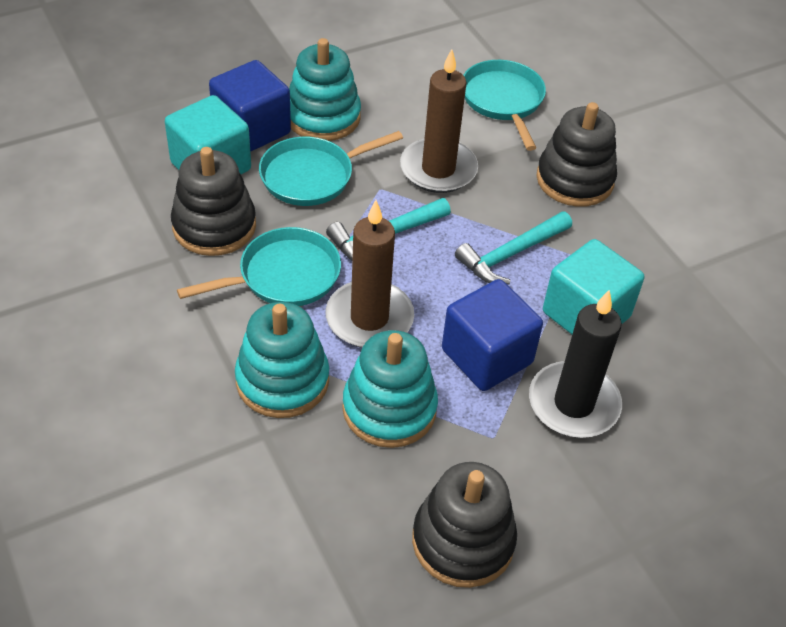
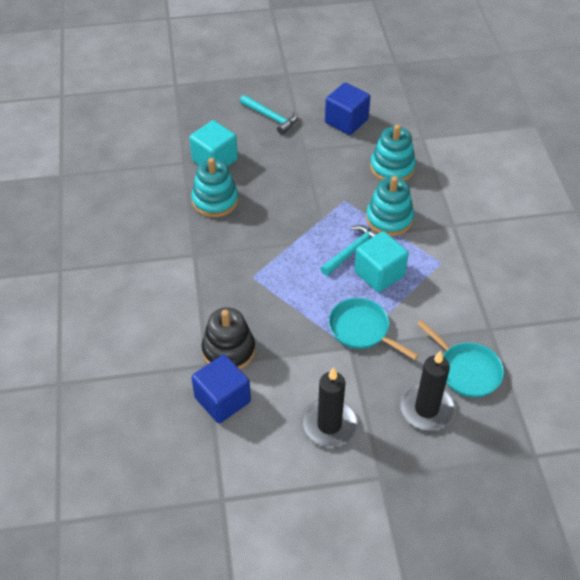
black candle: 1 -> 2
black stacking toy: 3 -> 1
brown candle: 2 -> 0
turquoise pan: 3 -> 2

